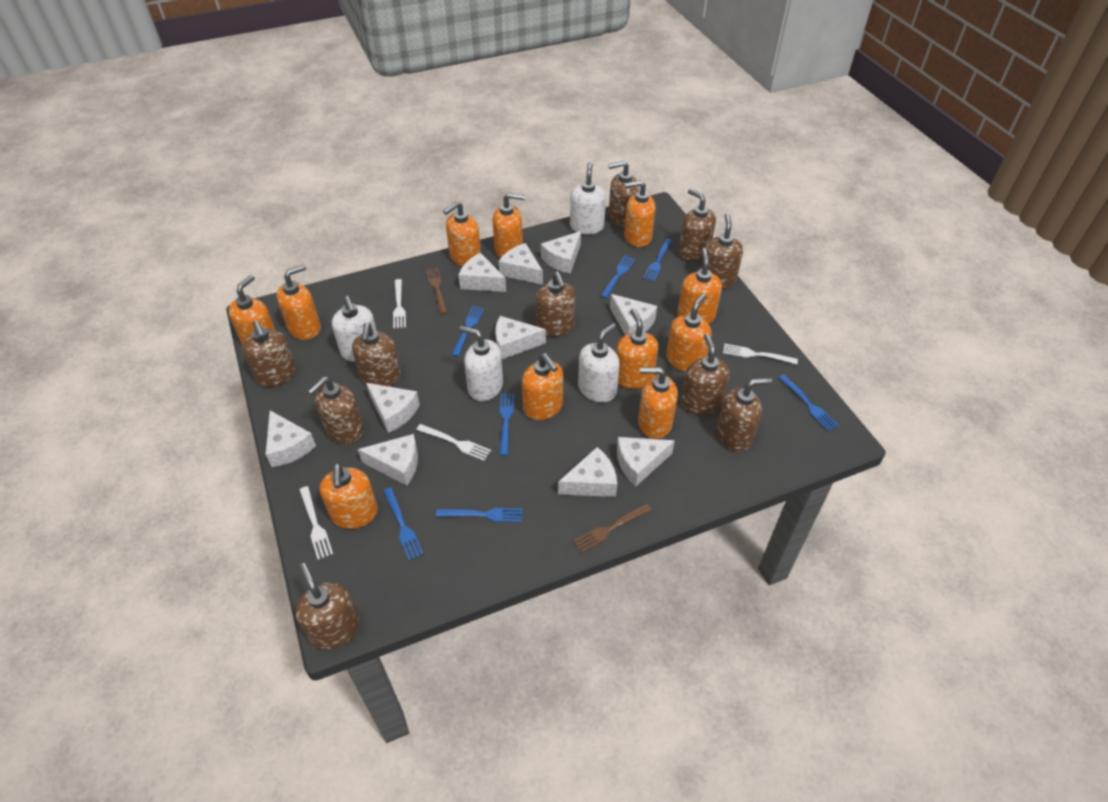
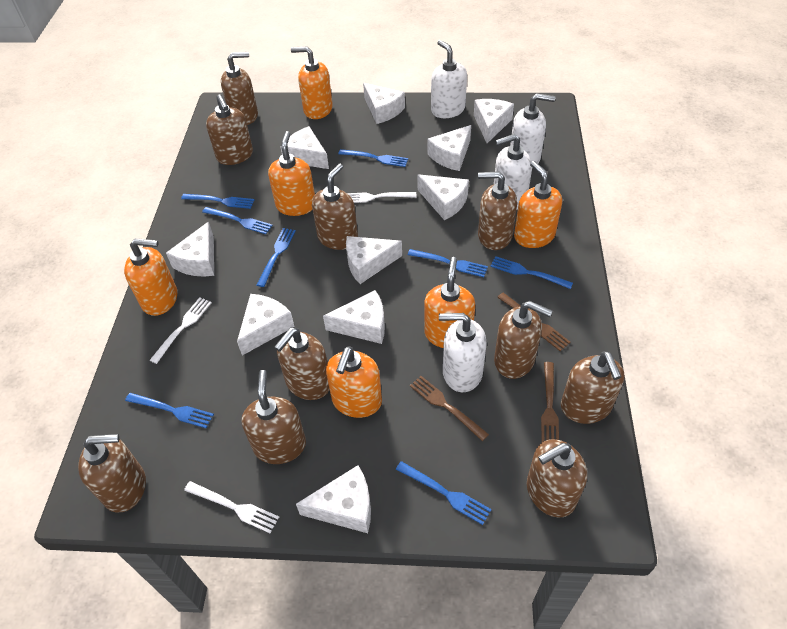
blue fork: 7 -> 8
brown fork: 2 -> 3
orange soap dispenser: 11 -> 6
white fork: 4 -> 3

